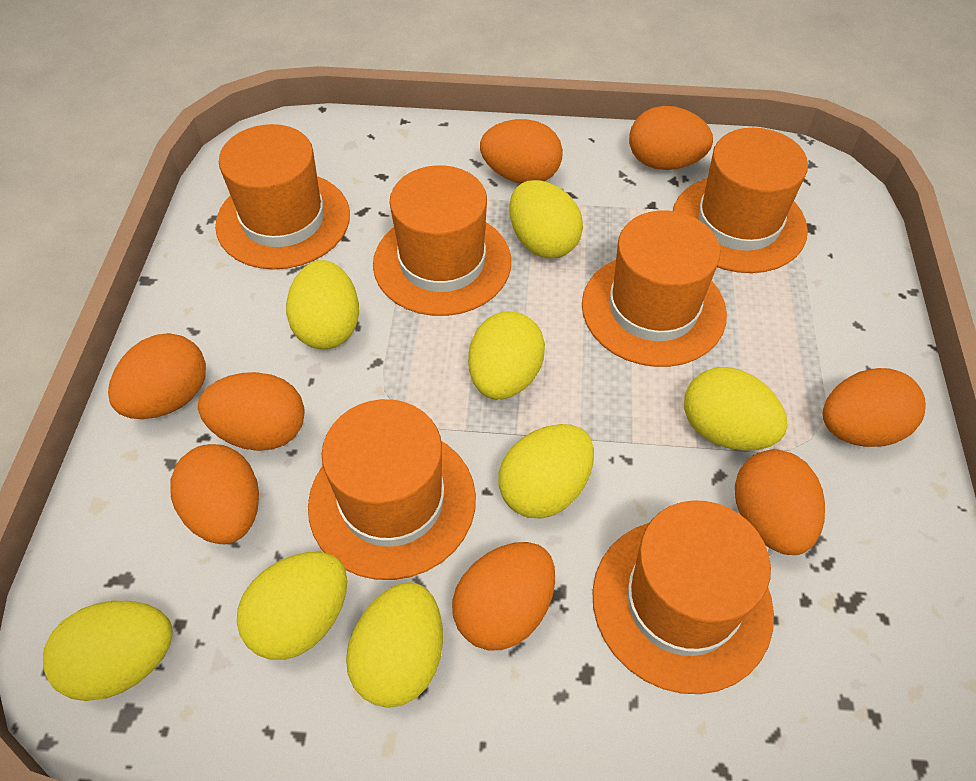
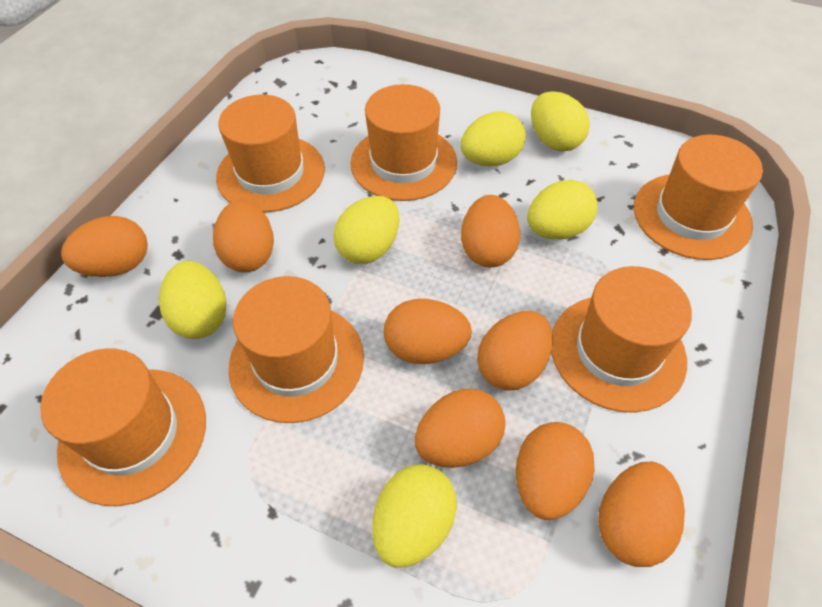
yellow egg: 8 -> 6

